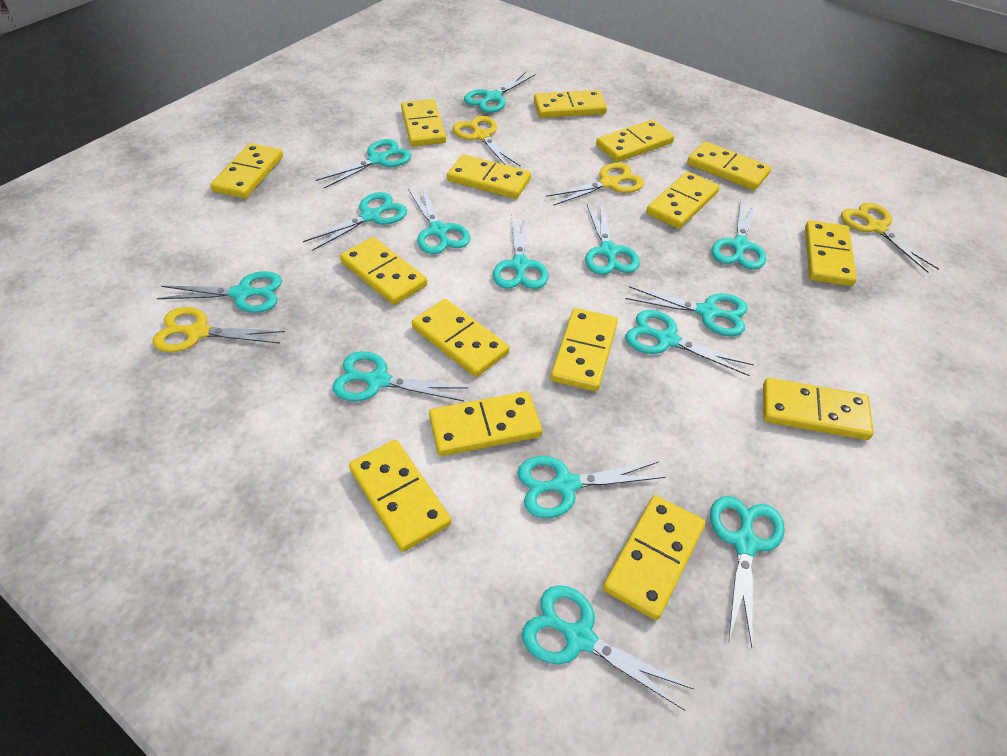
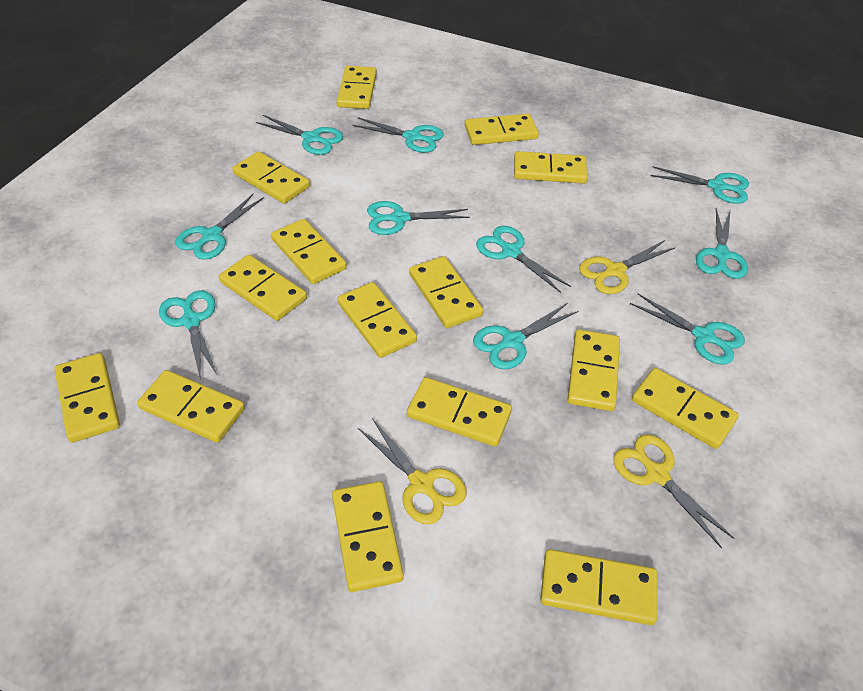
turquoise scissors: 14 -> 10
yellow scissors: 4 -> 3

